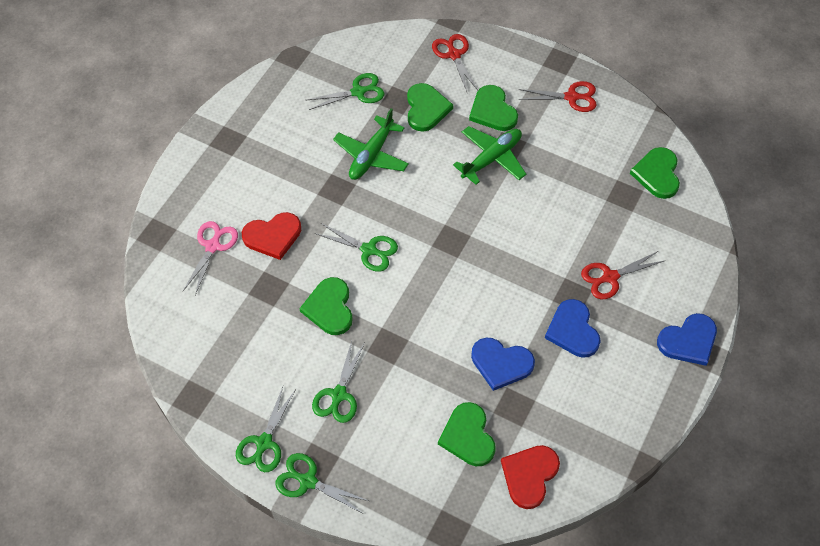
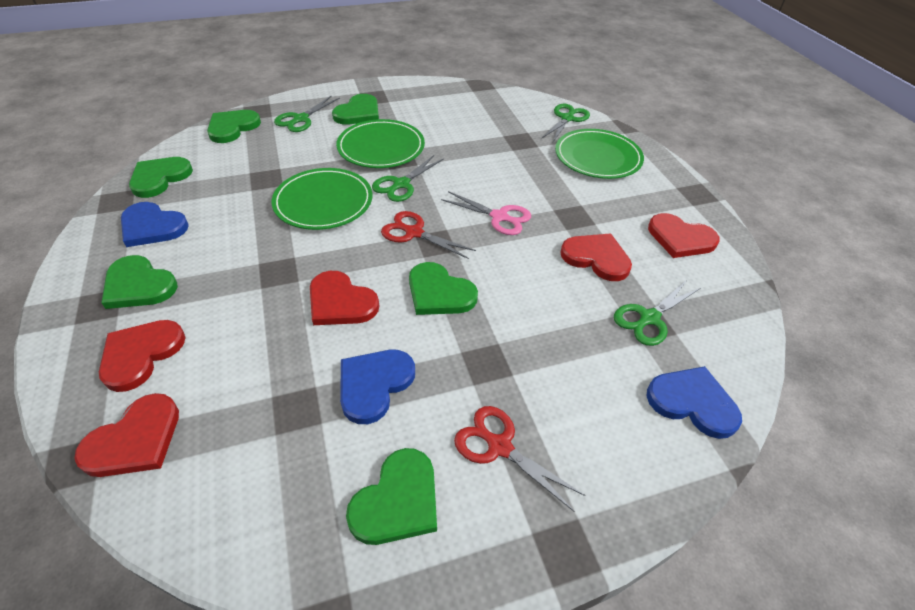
green heart: 5 -> 6
green plane: 2 -> 0
green plate: 0 -> 3
green scissors: 5 -> 4
red heart: 2 -> 5
red scissors: 3 -> 2

